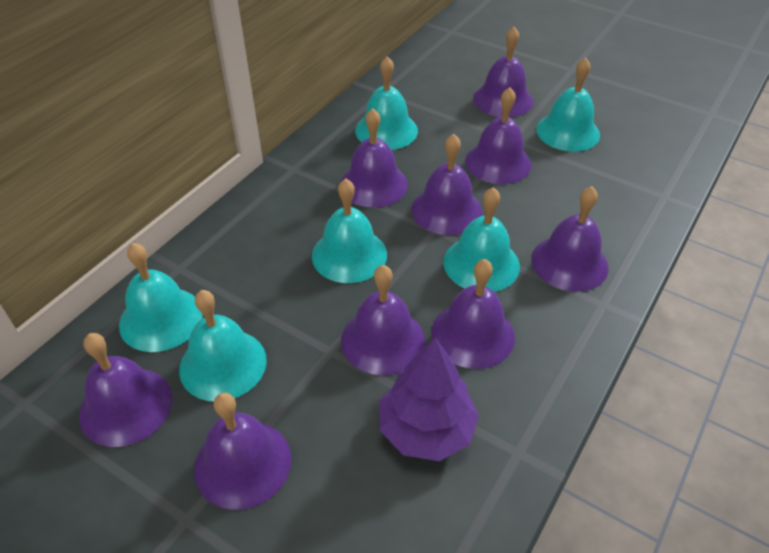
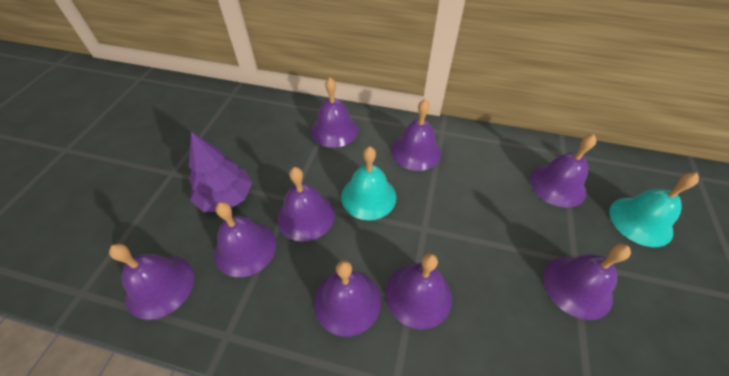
turquoise bell: 6 -> 2

